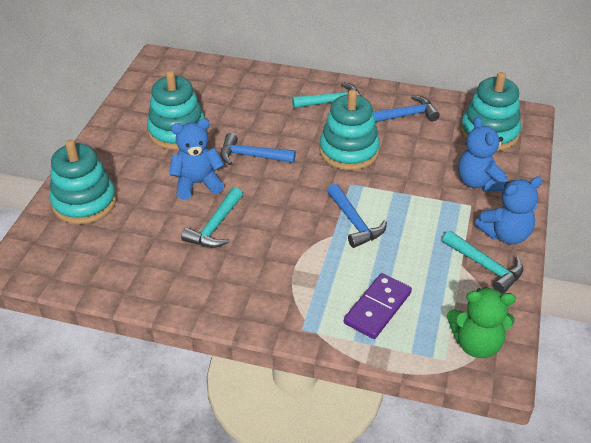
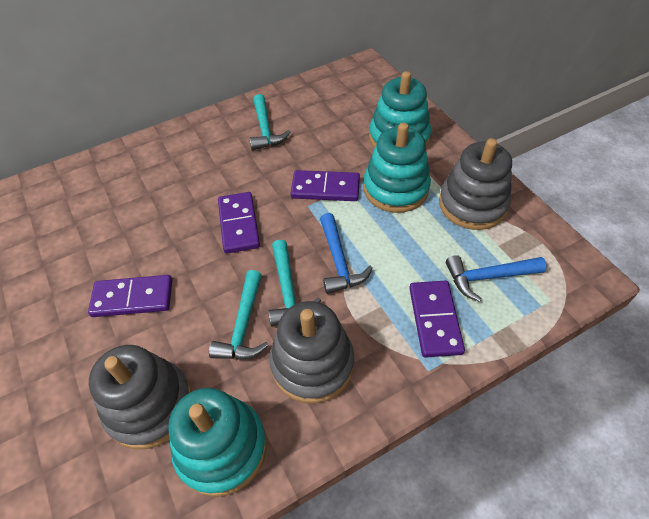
blue hammer: 3 -> 2
blue teddy bear: 3 -> 0
green teddy bear: 1 -> 0
grey stacking toy: 0 -> 3
purple domino: 1 -> 4
turquoise stacking toy: 4 -> 3

